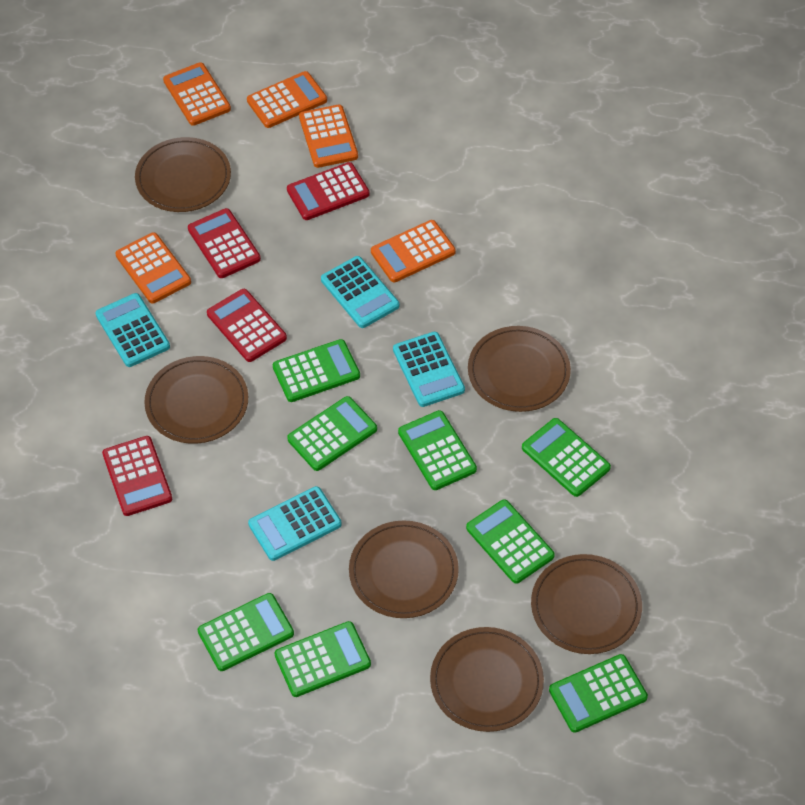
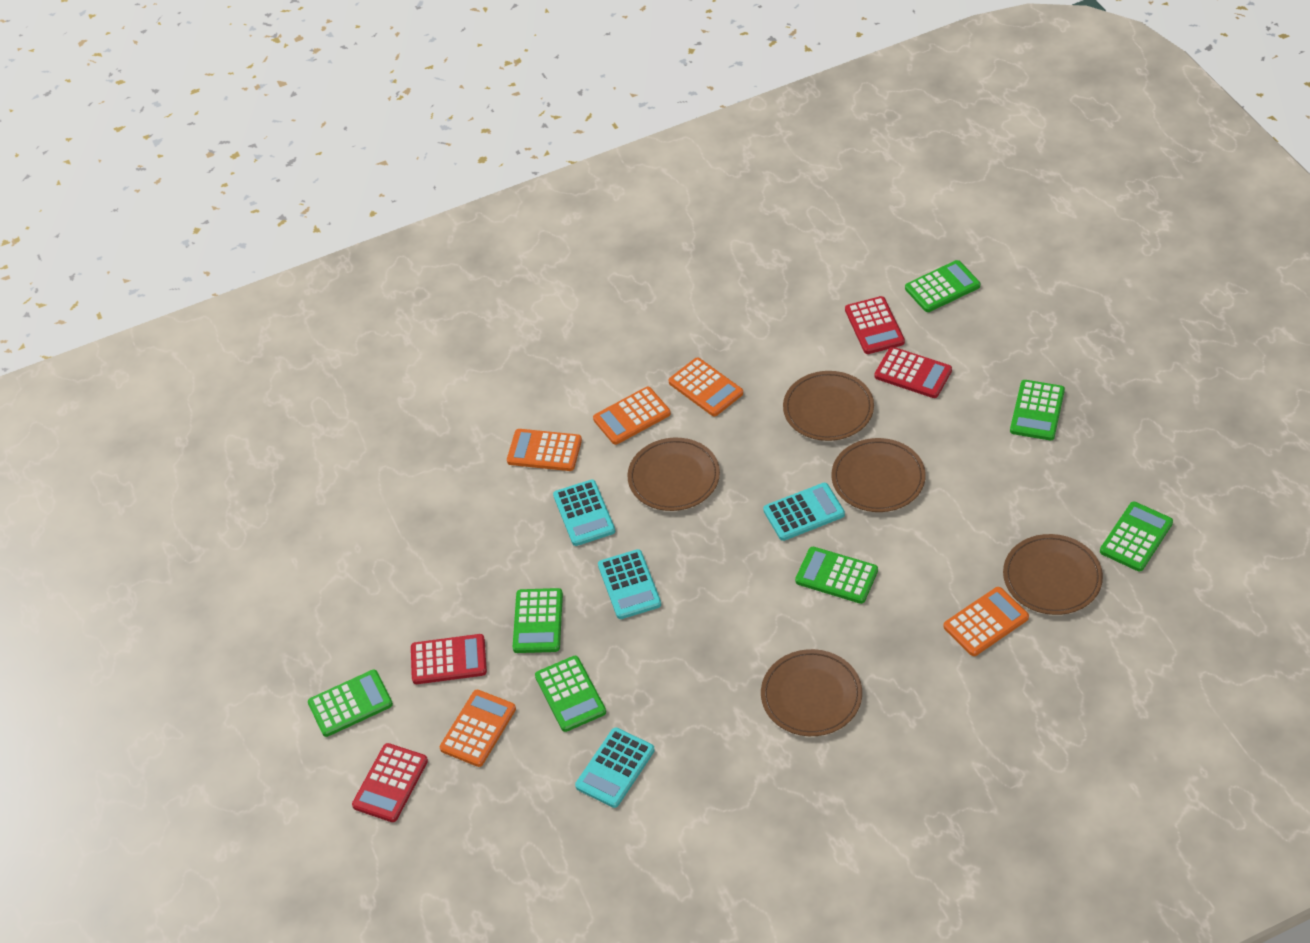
brown plate: 6 -> 5
green calculator: 8 -> 7

